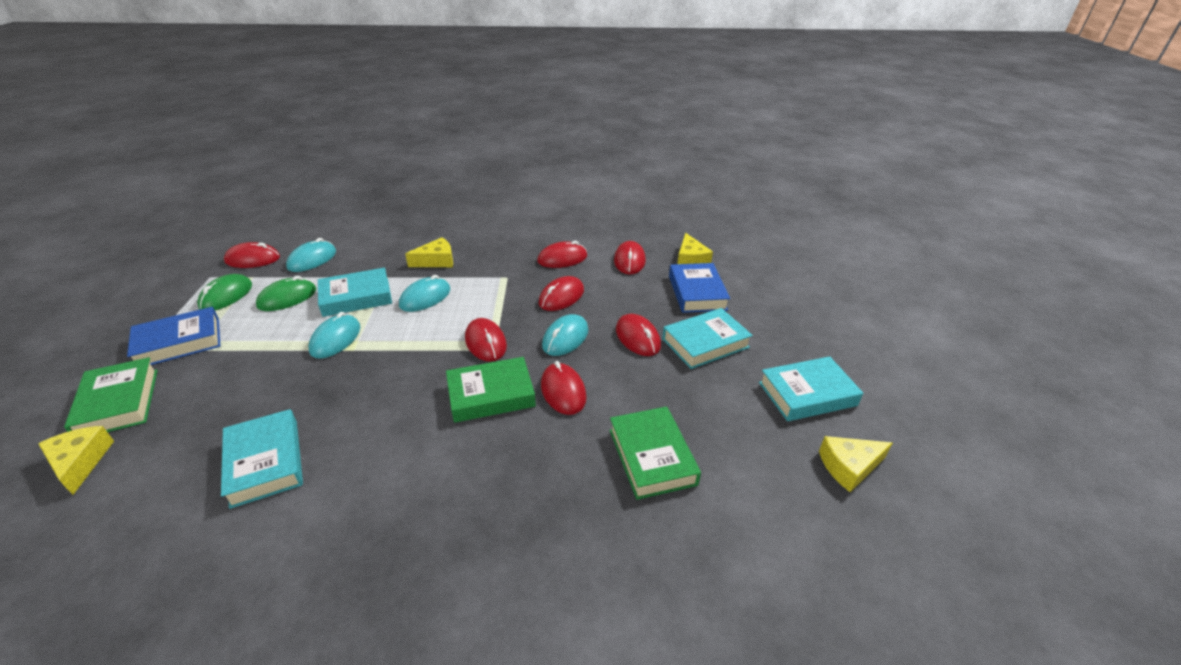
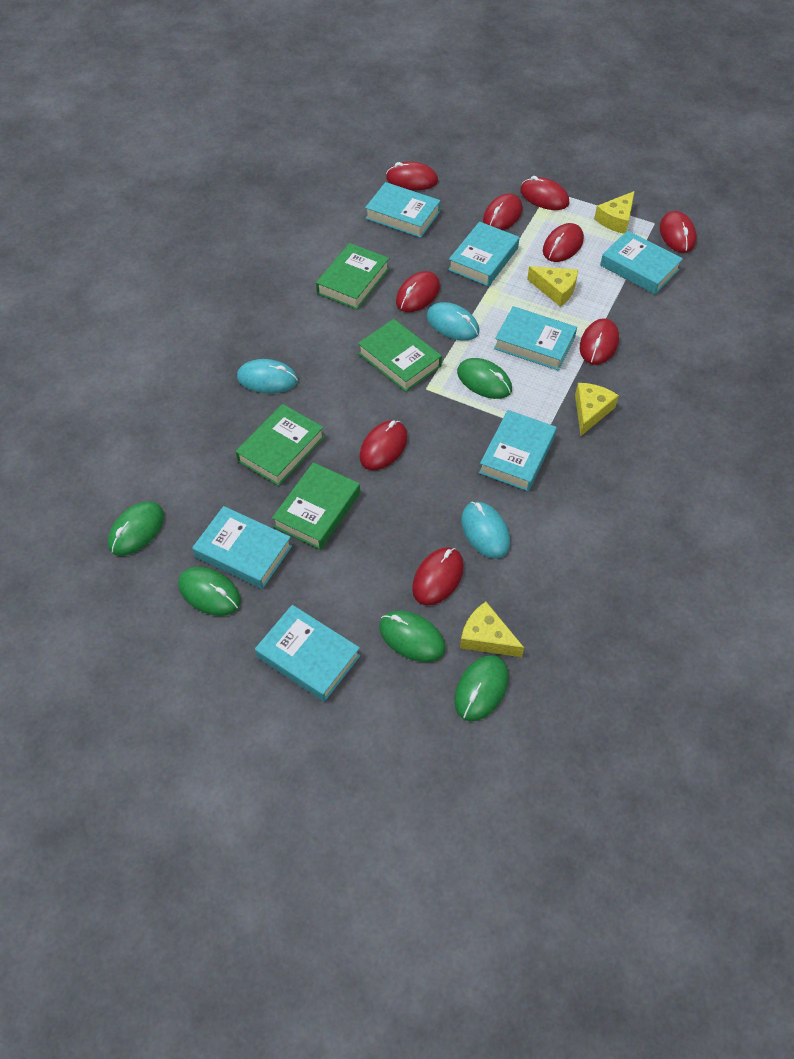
blue book: 2 -> 0
green book: 3 -> 4
green mouse: 2 -> 5
red mouse: 7 -> 9
turquoise book: 4 -> 7
turquoise mouse: 4 -> 3

